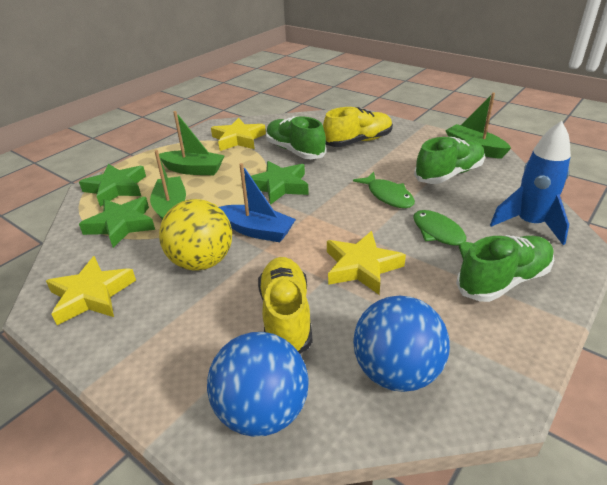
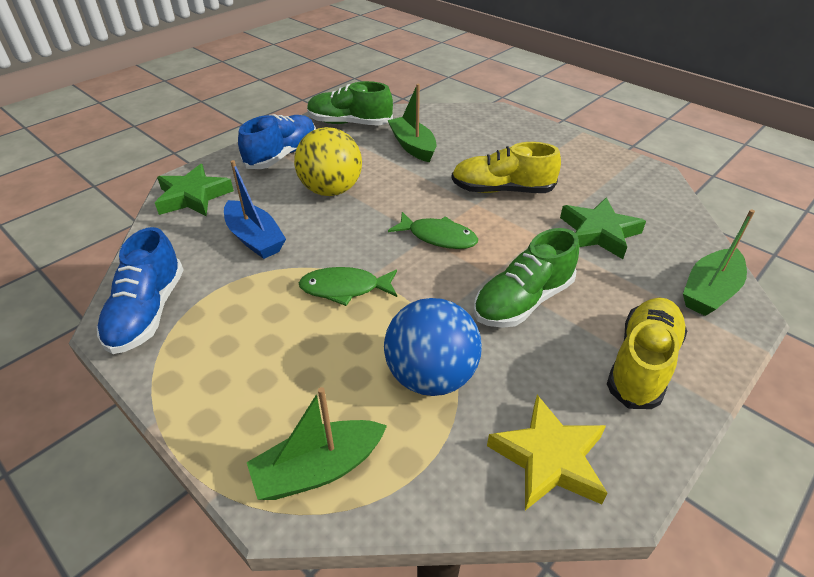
blue ball: 2 -> 1
blue rocket: 1 -> 0
blue shoe: 0 -> 2
green shoe: 3 -> 2
green star: 3 -> 2
yellow star: 3 -> 1

